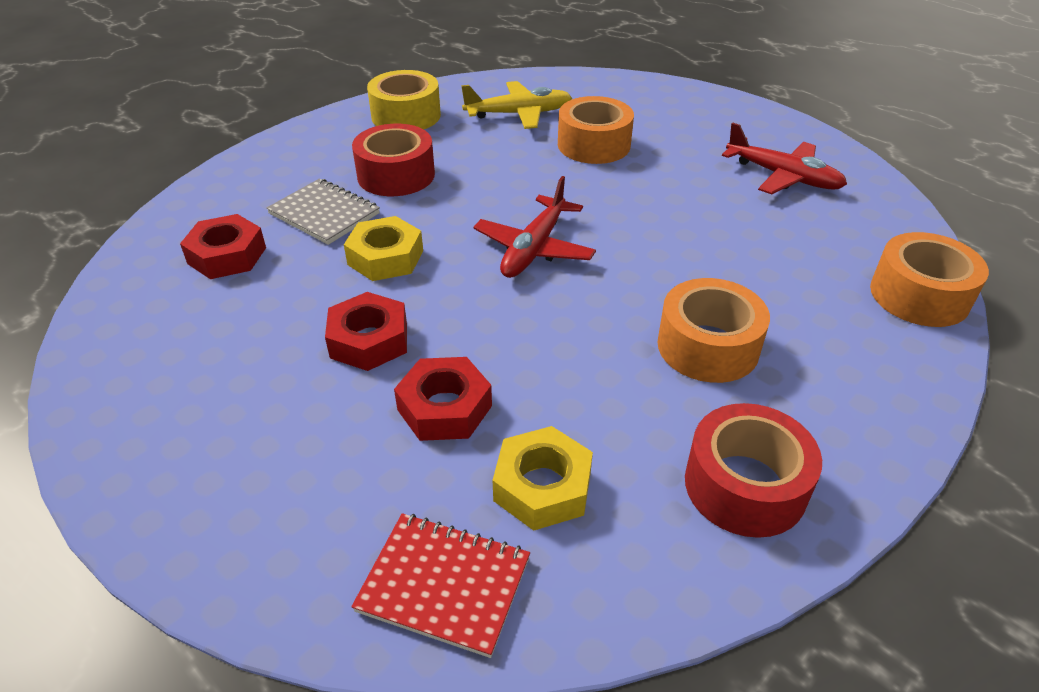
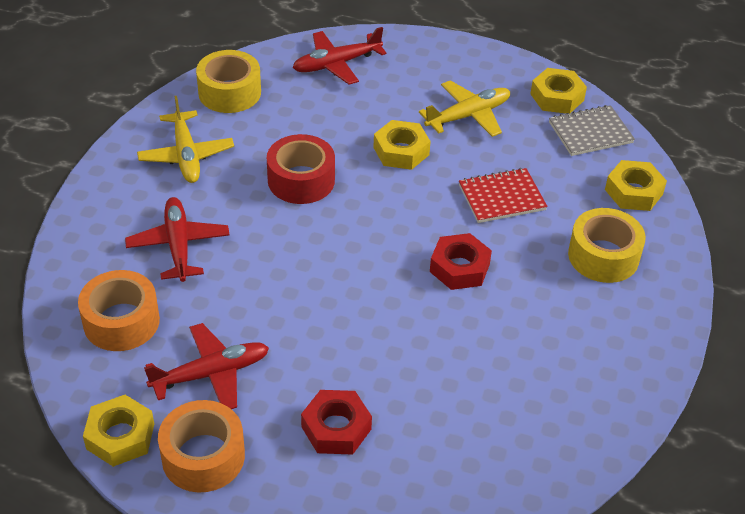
orange tape: 3 -> 2
red nut: 3 -> 2
red plane: 2 -> 3
red tape: 2 -> 1
yellow nut: 2 -> 4
yellow plane: 1 -> 2
yellow tape: 1 -> 2

